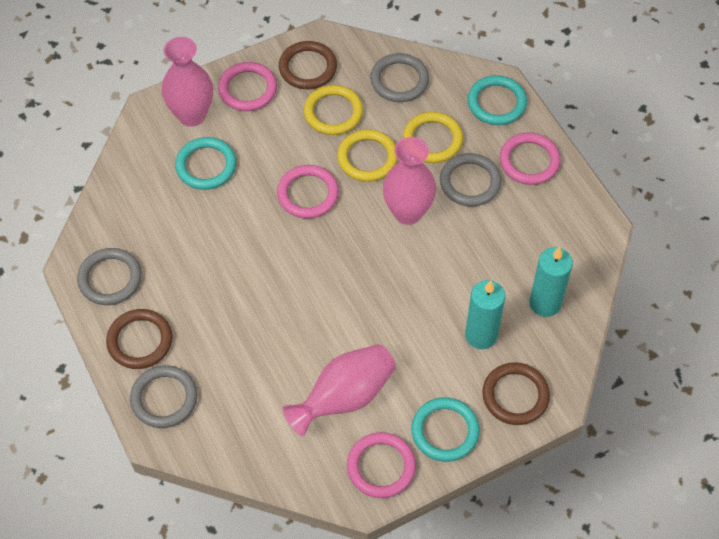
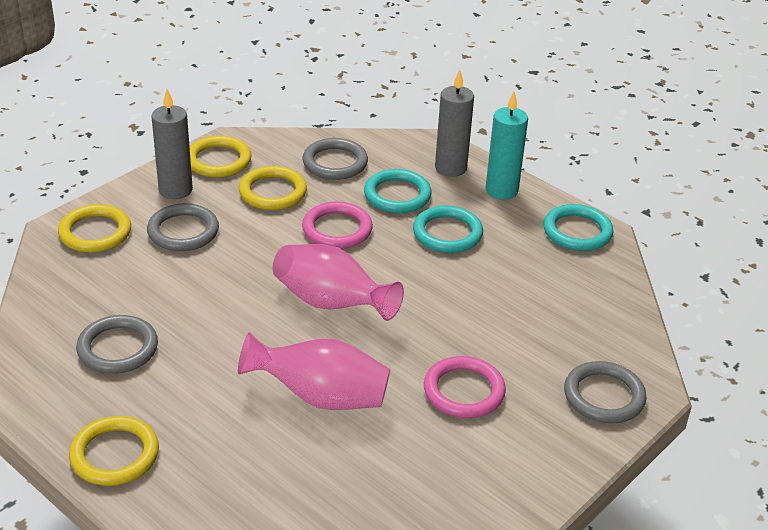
brown ring: 3 -> 0
grey candle: 0 -> 2
pink ring: 4 -> 2
pink vase: 3 -> 2
turquoise candle: 2 -> 1
yellow ring: 3 -> 4

